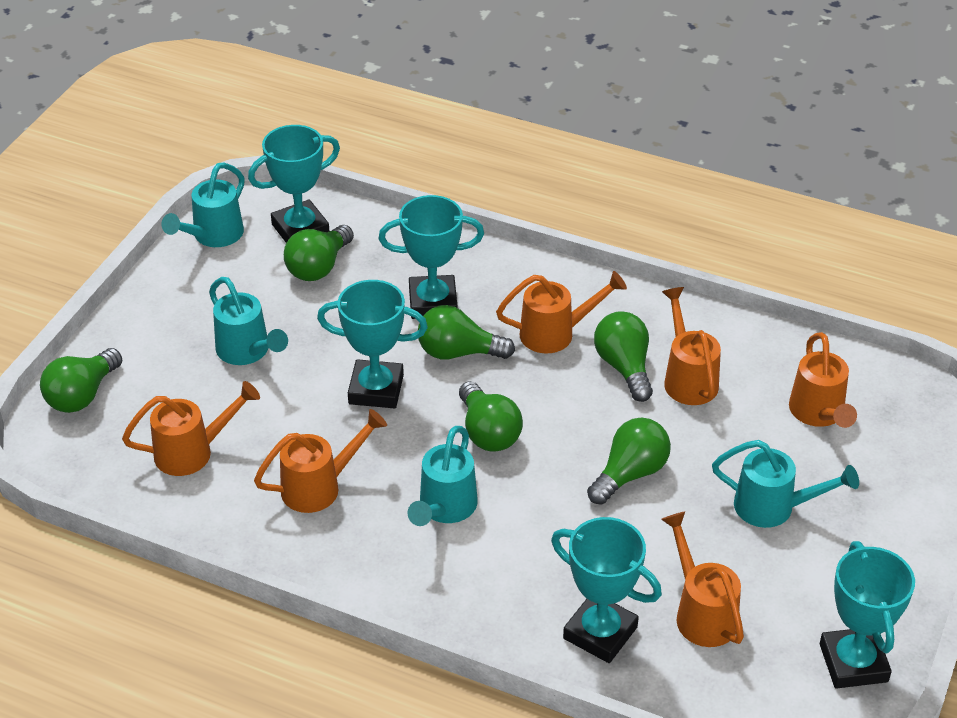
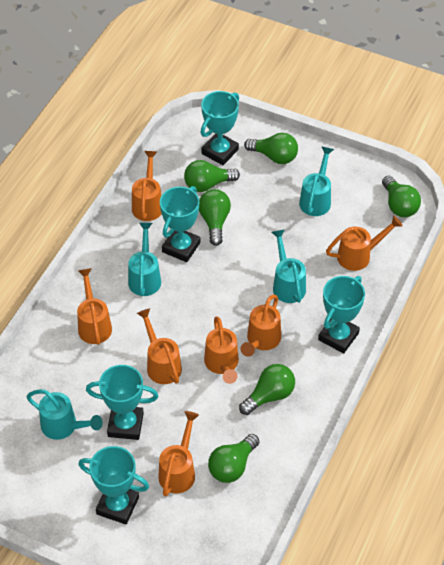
orange watering can: 6 -> 7

